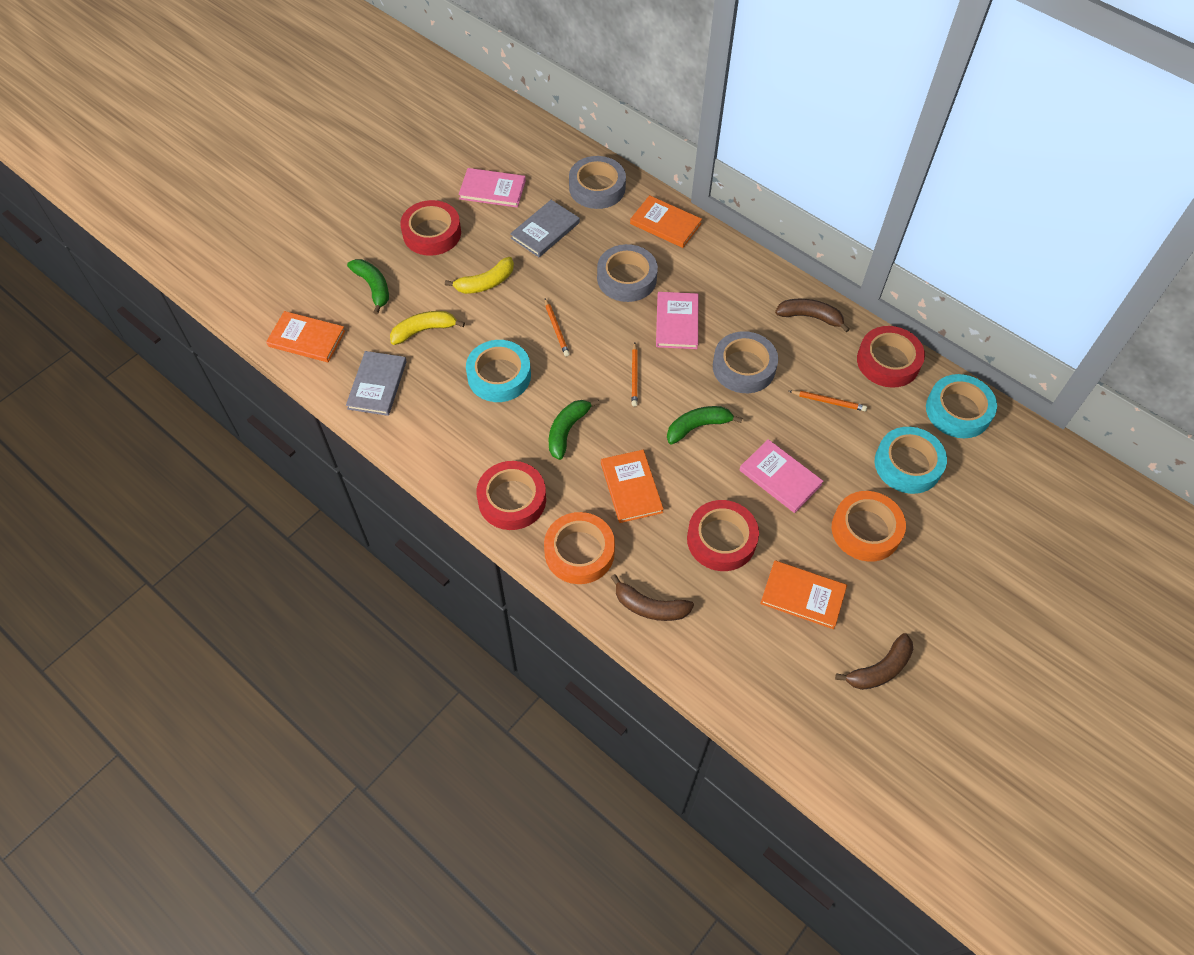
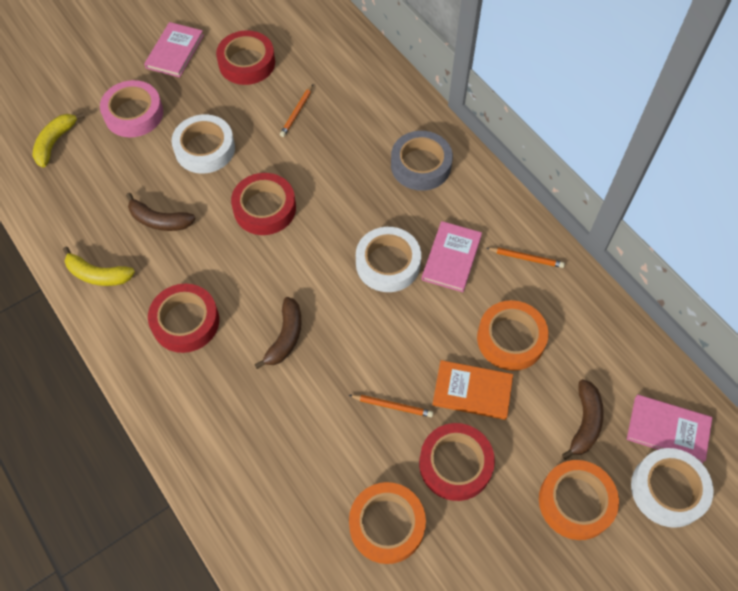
green banana: 3 -> 0
grey book: 2 -> 0
grey tape: 3 -> 1
orange book: 4 -> 1
orange tape: 2 -> 3
pink tape: 0 -> 1
turquoise tape: 3 -> 0
white tape: 0 -> 3

